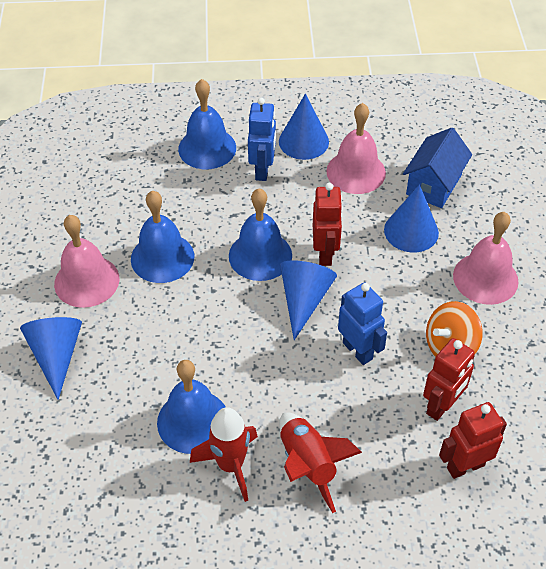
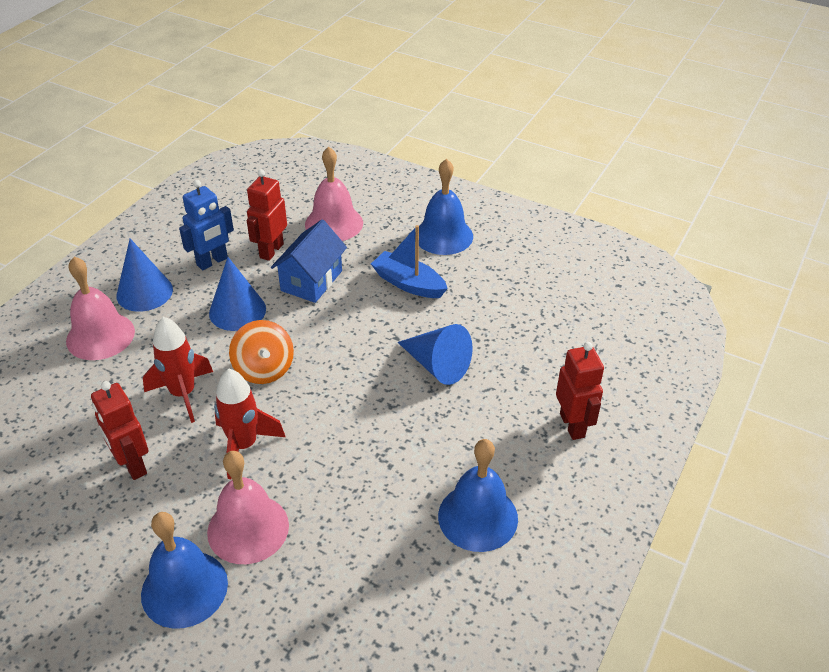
blue bell: 4 -> 3
blue boat: 0 -> 1
blue cone: 4 -> 3
blue robot: 2 -> 1

